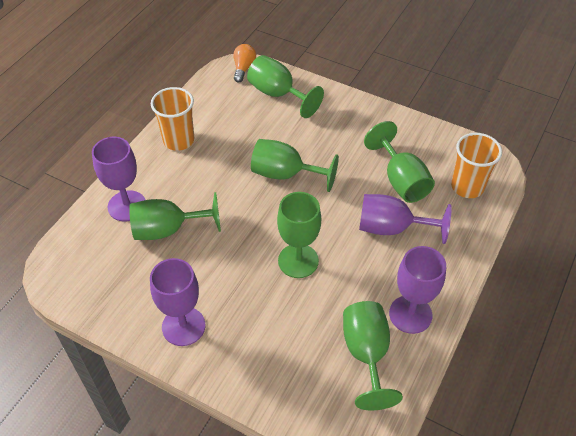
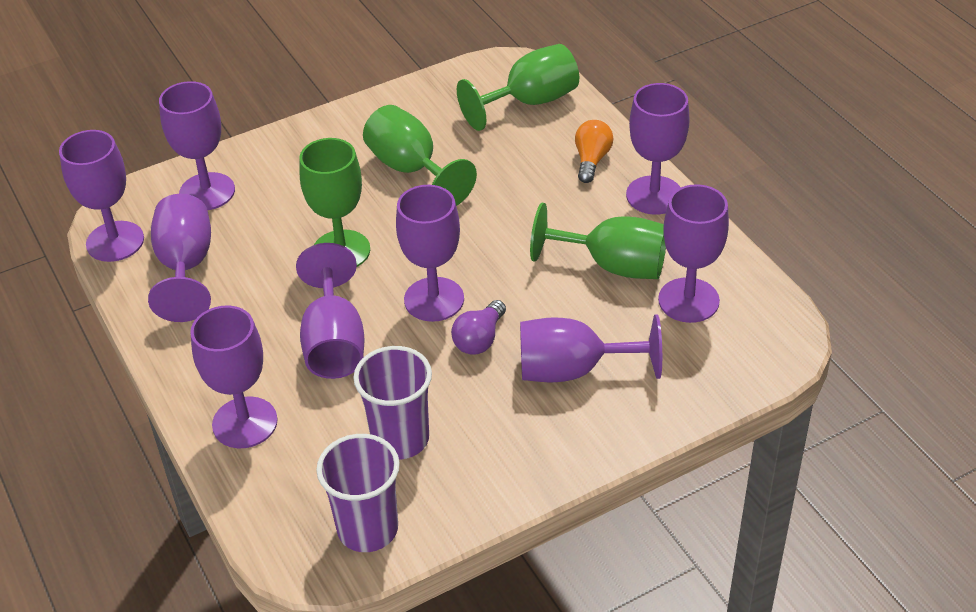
green goblet: 6 -> 4
orange cup: 2 -> 0
purple cup: 0 -> 2
purple goblet: 4 -> 9
purple light bulb: 0 -> 1

